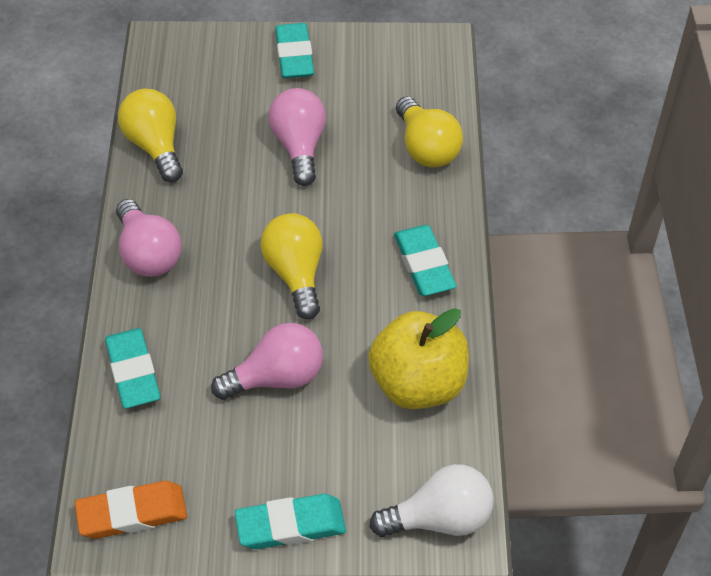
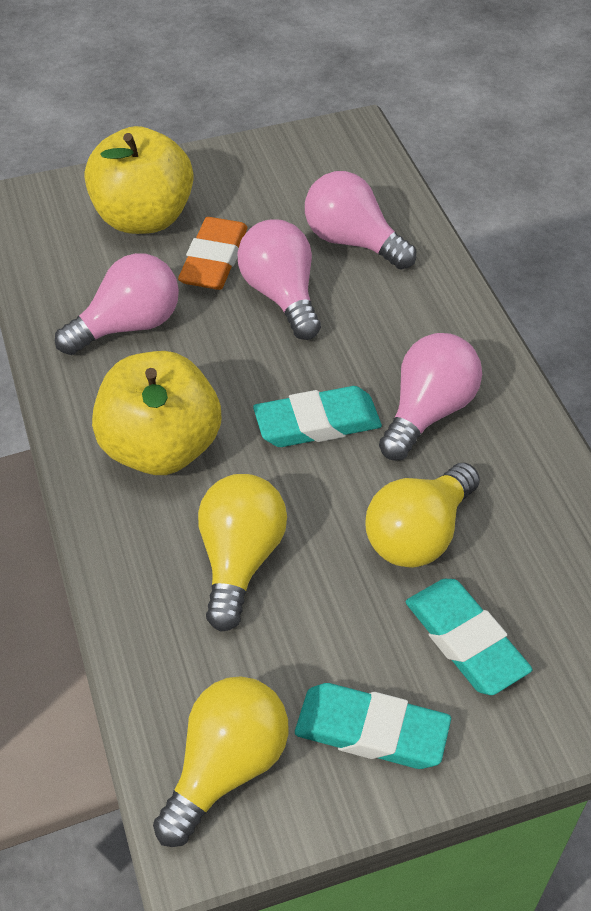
pink light bulb: 3 -> 4
turquoise eraser: 4 -> 3
white light bulb: 1 -> 0
yellow apple: 1 -> 2

